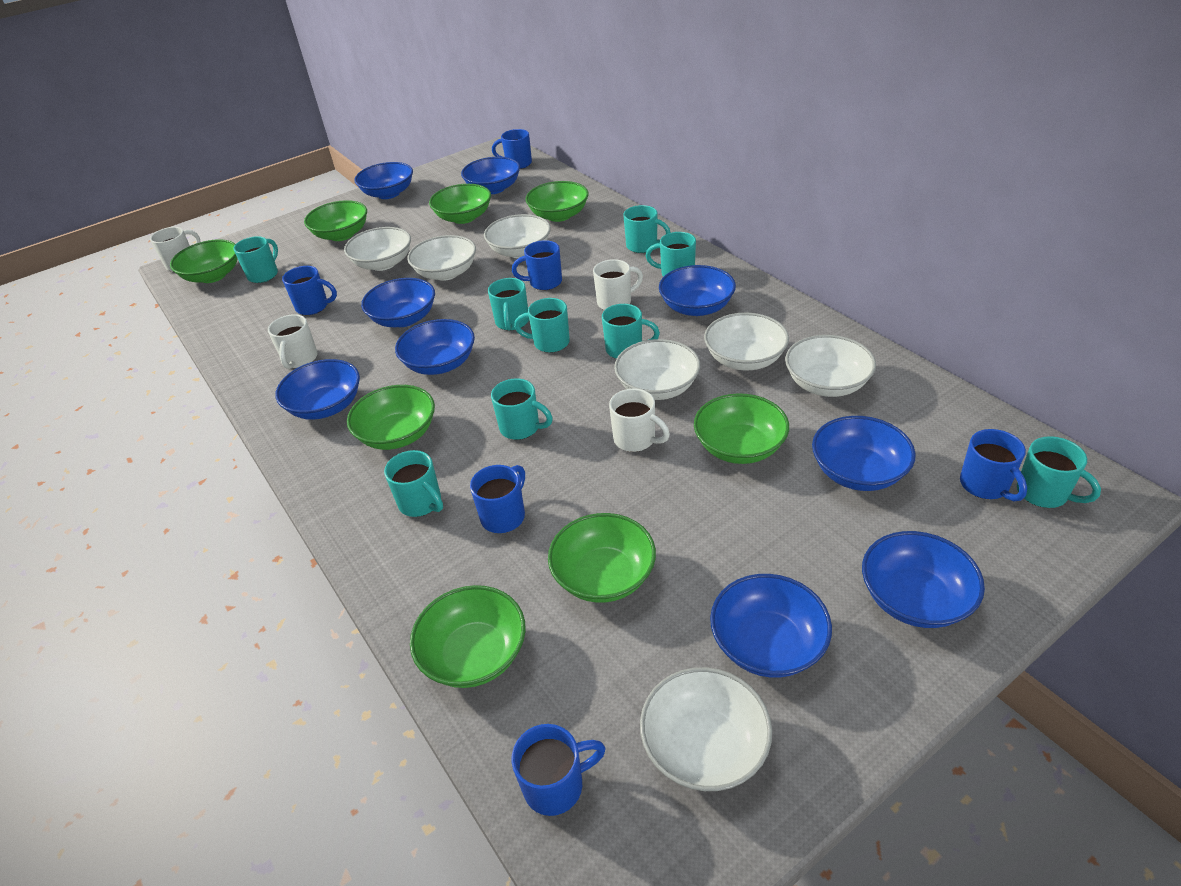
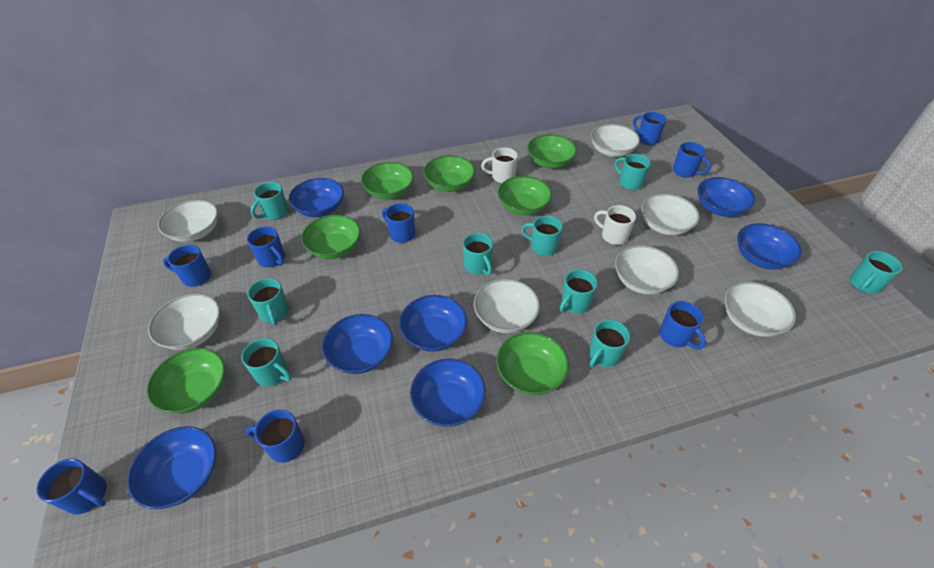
blue bowl: 9 -> 7
blue mug: 6 -> 8
green bowl: 8 -> 7
white mug: 4 -> 2

